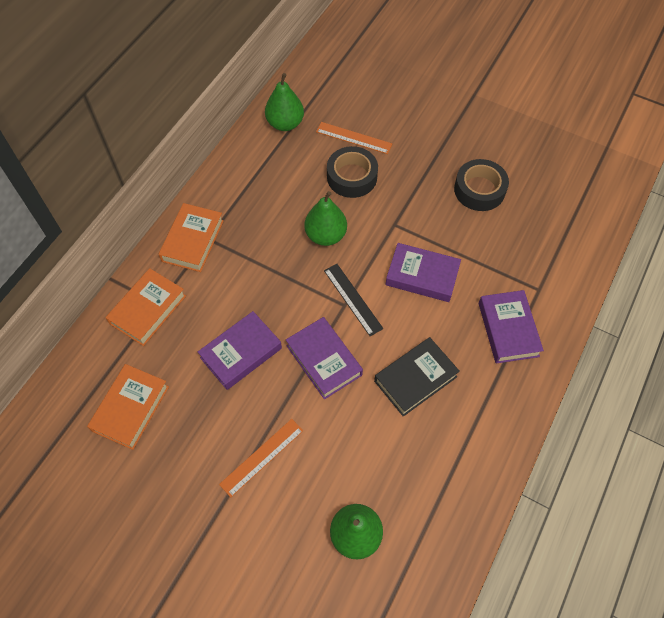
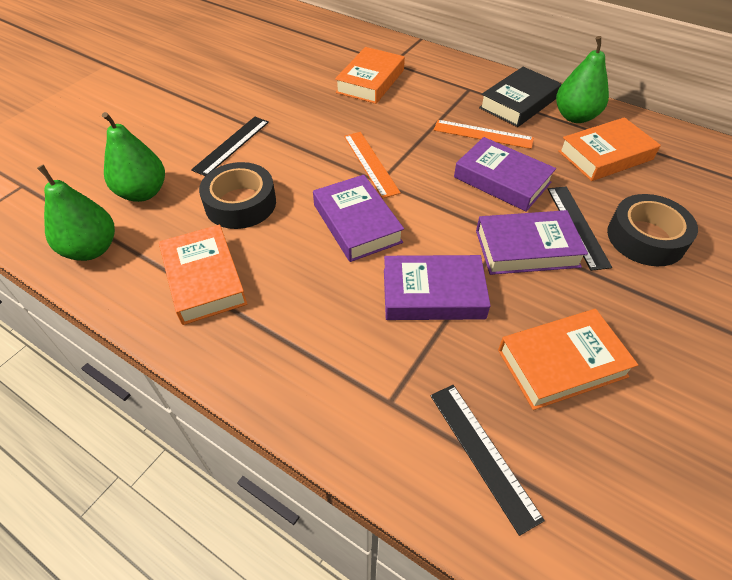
black ruler: 1 -> 3
orange book: 3 -> 4

